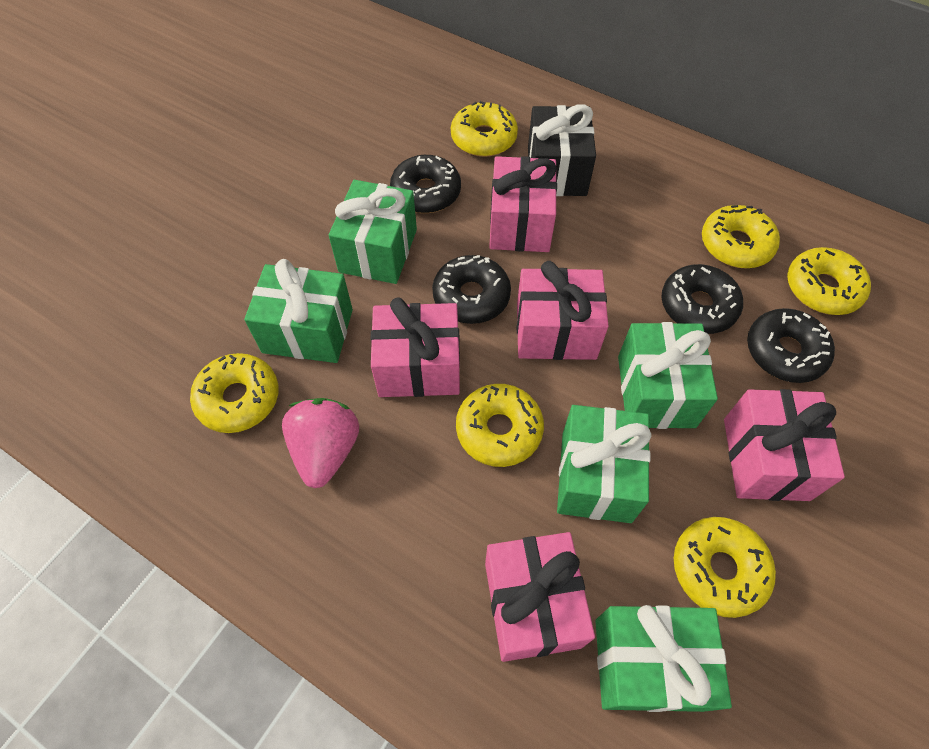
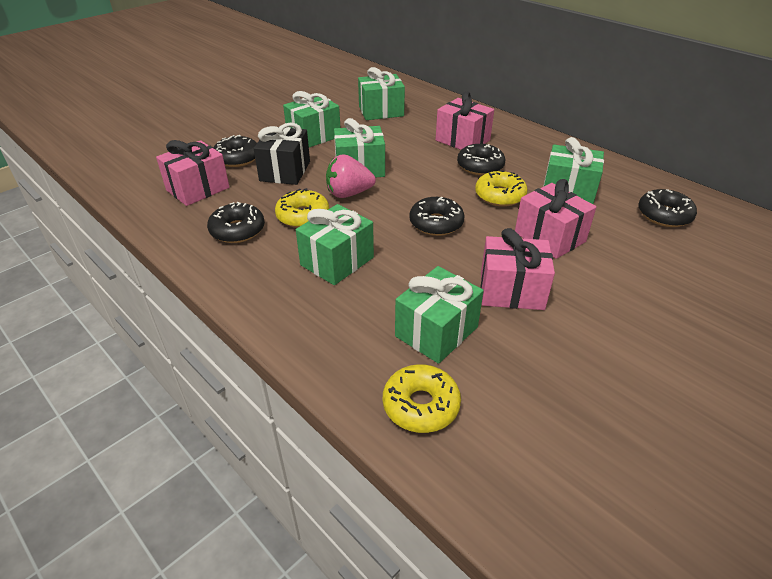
black donut: 4 -> 5
green gift: 5 -> 6
pink gift: 5 -> 4
yellow donut: 6 -> 3

